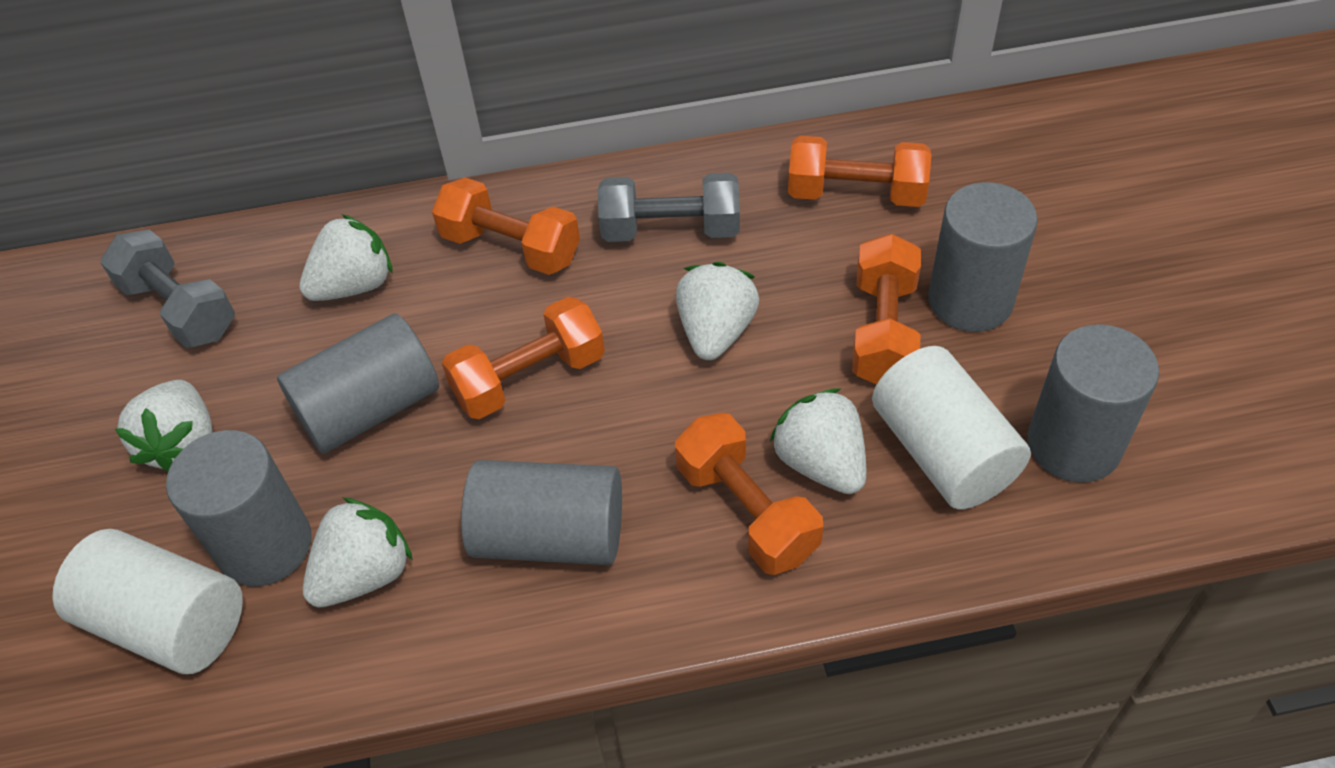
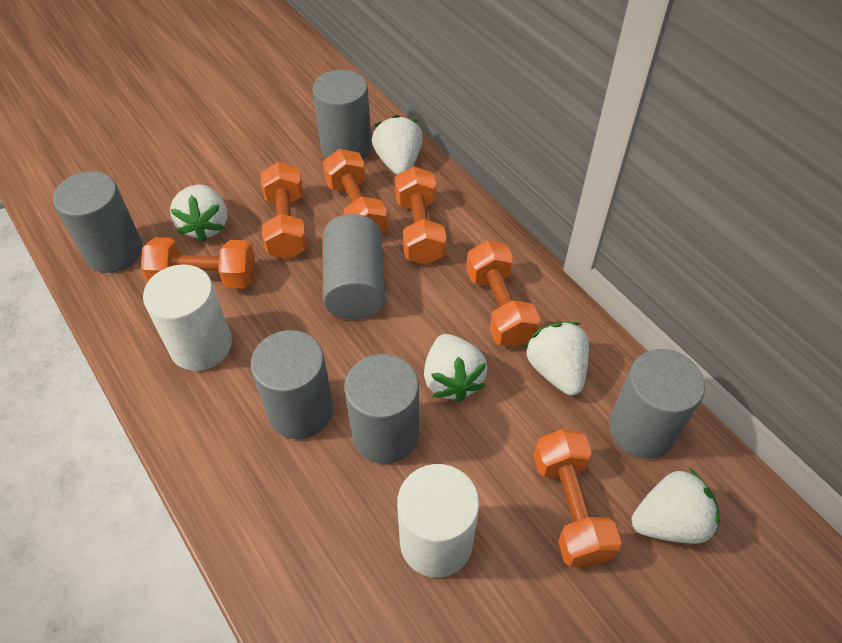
grey cylinder: 5 -> 6
grey dumbbell: 2 -> 0
orange dumbbell: 5 -> 6

